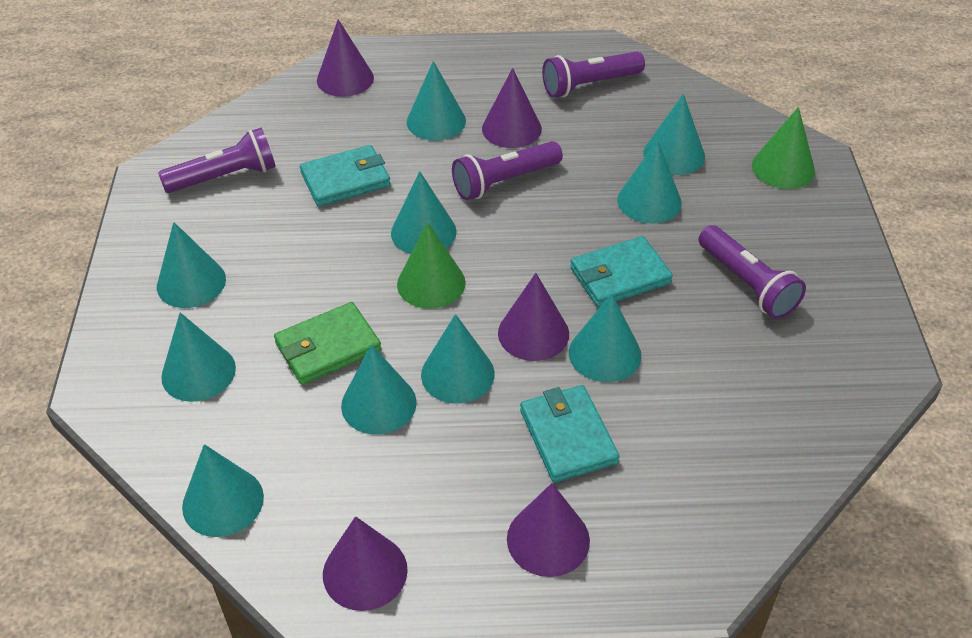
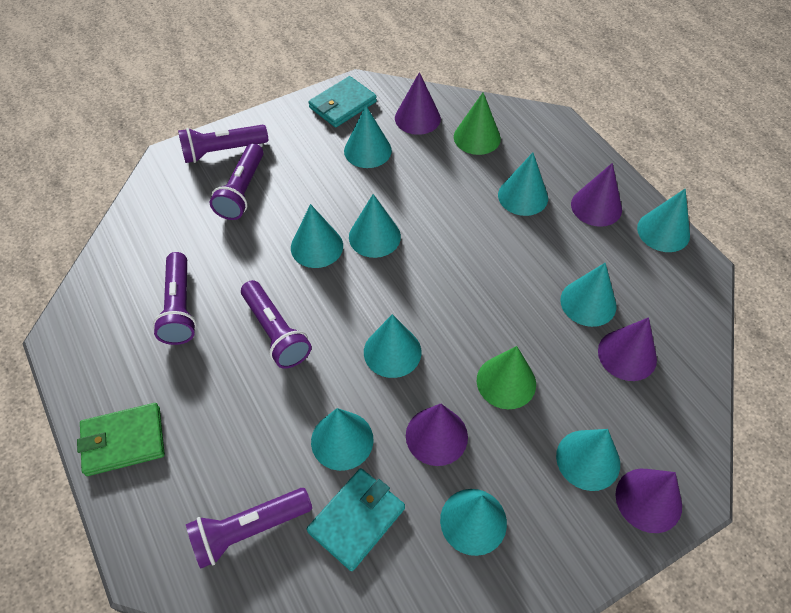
purple flashlight: 4 -> 5
turquoise wallet: 3 -> 2

